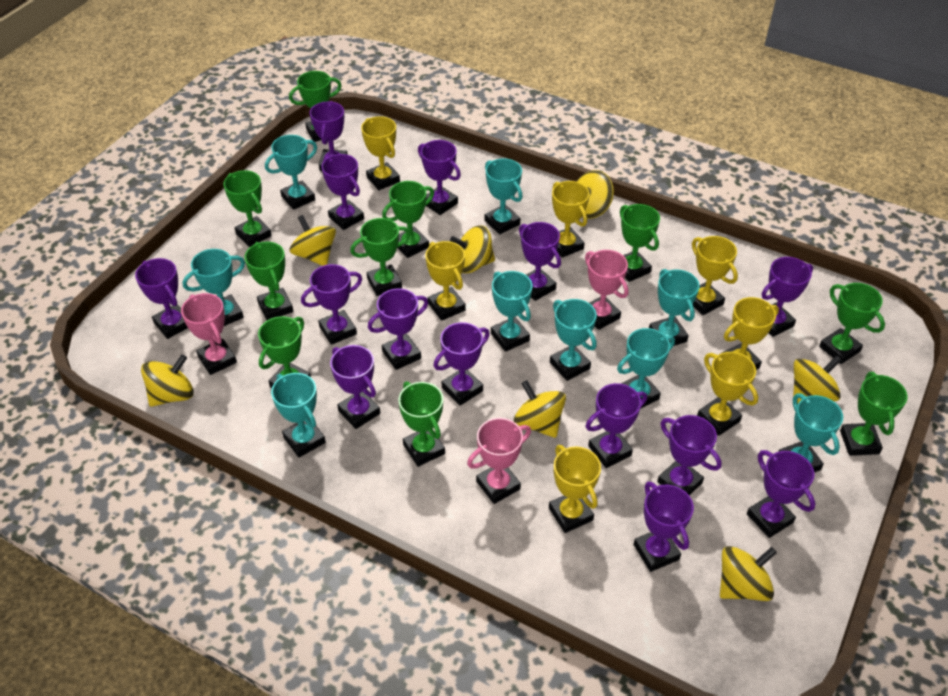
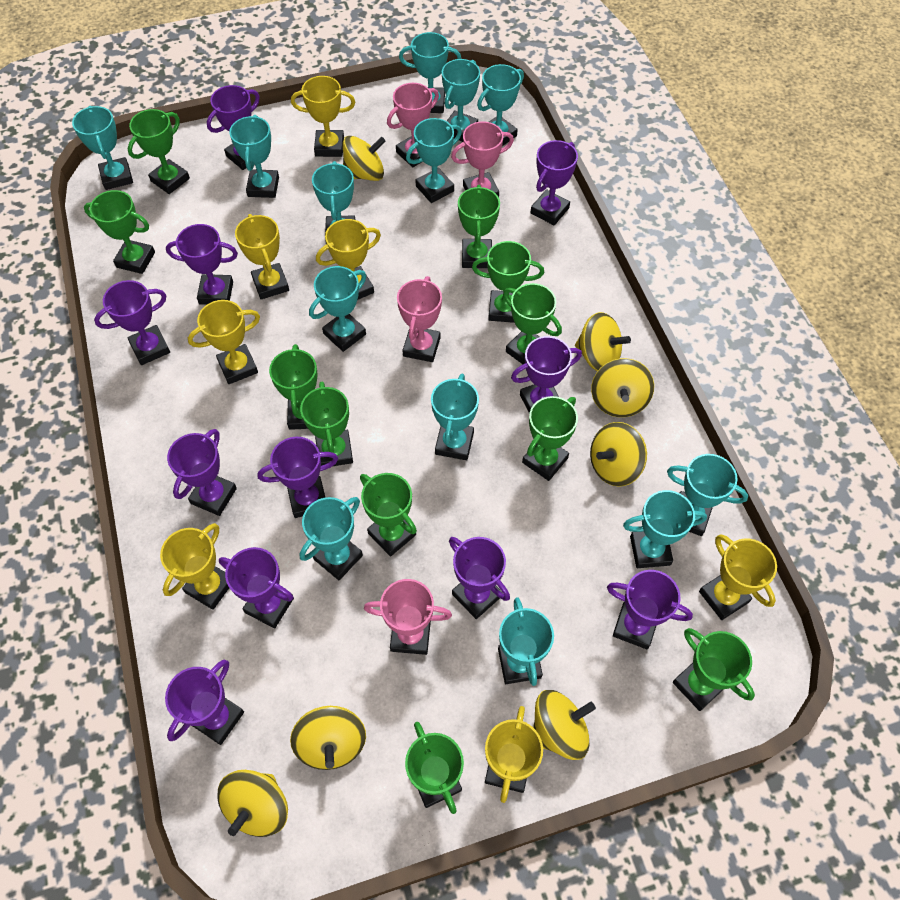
green trophy: 10 -> 11
pink trophy: 3 -> 4
purple trophy: 14 -> 11
turquoise trophy: 9 -> 13

